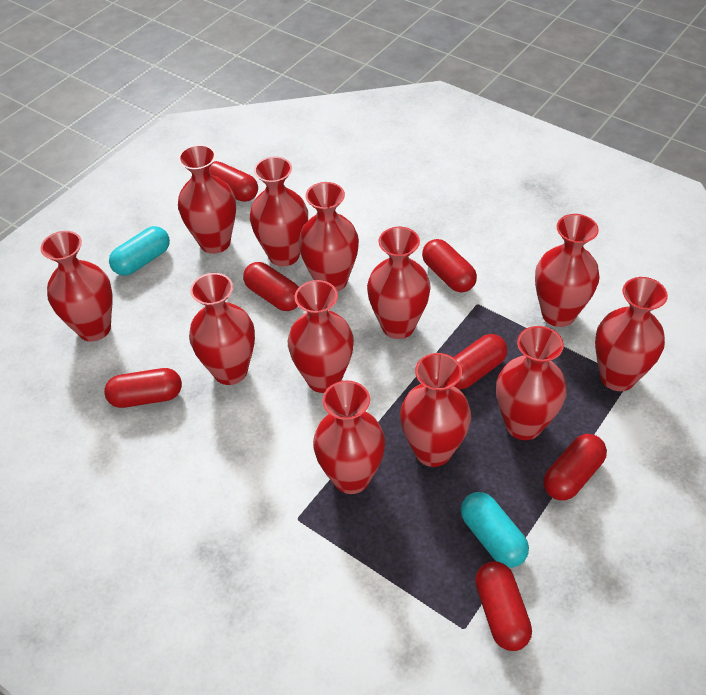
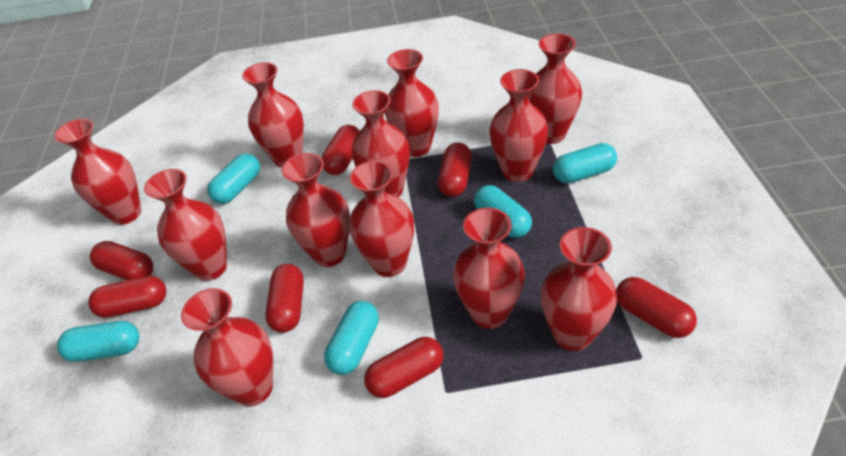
turquoise capsule: 2 -> 5

